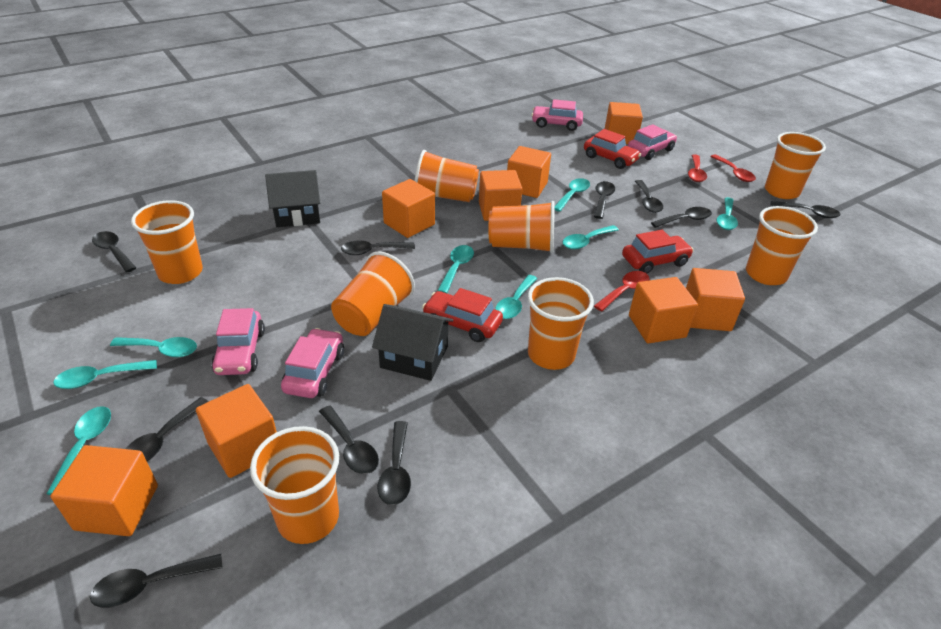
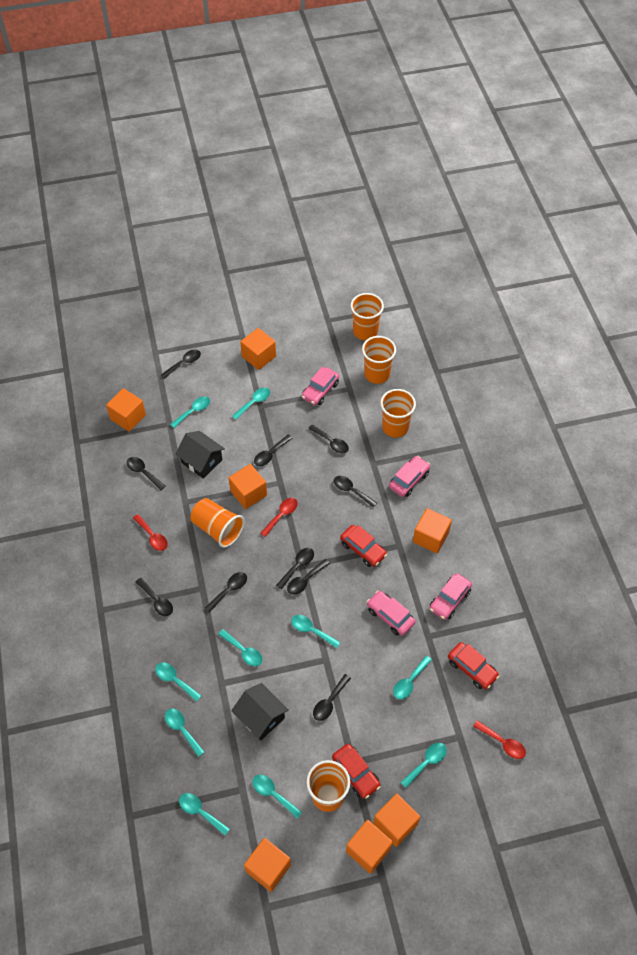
orange cube: 8 -> 7
orange cup: 8 -> 5
turquoise spoon: 8 -> 10

